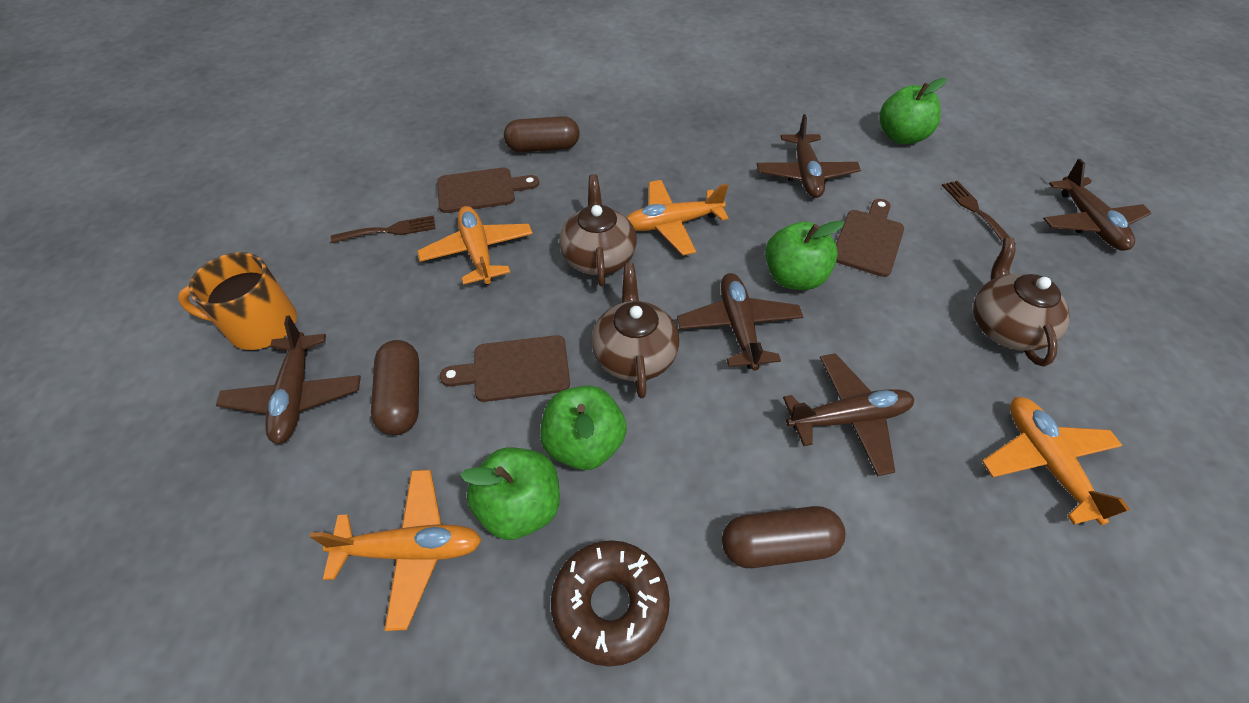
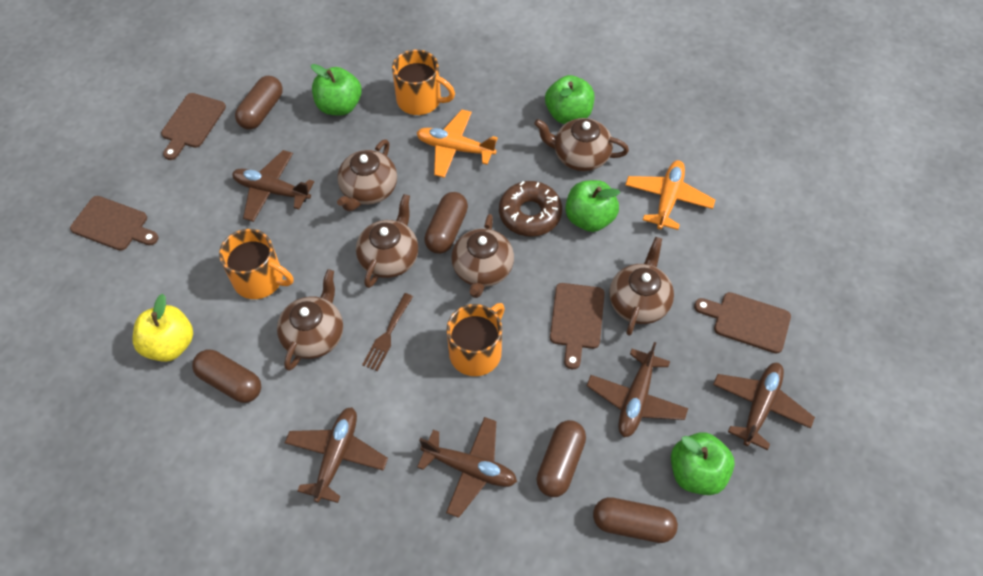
brown capsule: 3 -> 5
brown cutting board: 3 -> 4
brown fork: 2 -> 1
brown teapot: 3 -> 6
orange mug: 1 -> 3
orange plane: 4 -> 2
yellow apple: 0 -> 1

